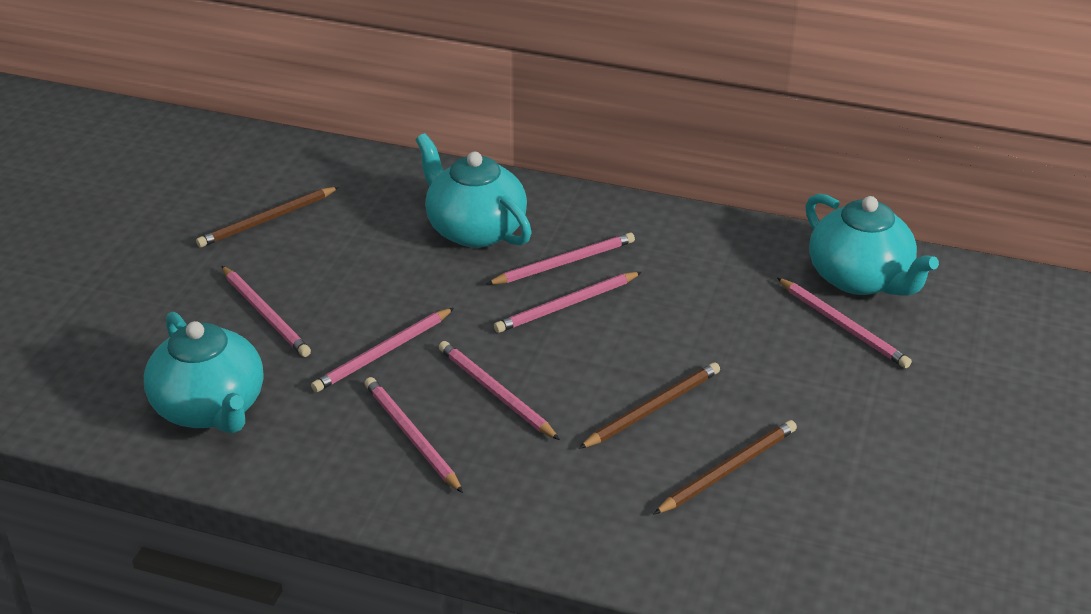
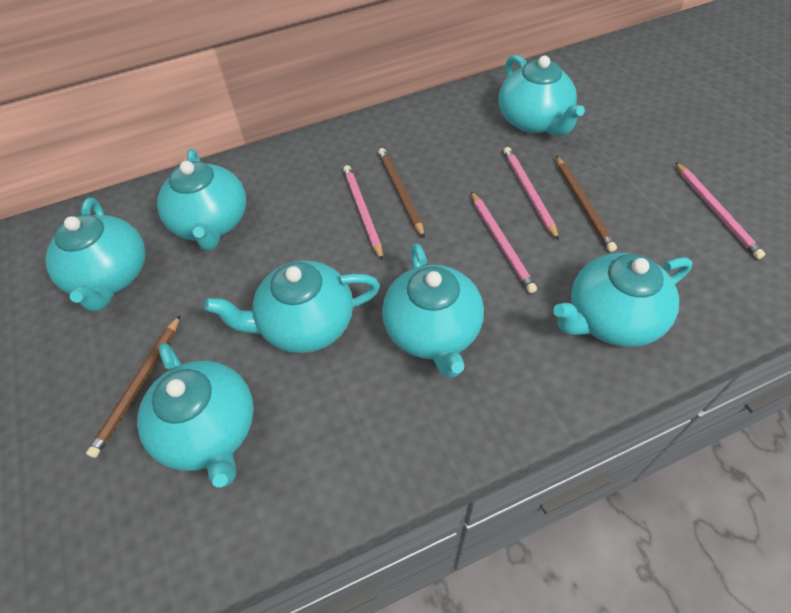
pink pencil: 7 -> 4
turquoise teapot: 3 -> 7

